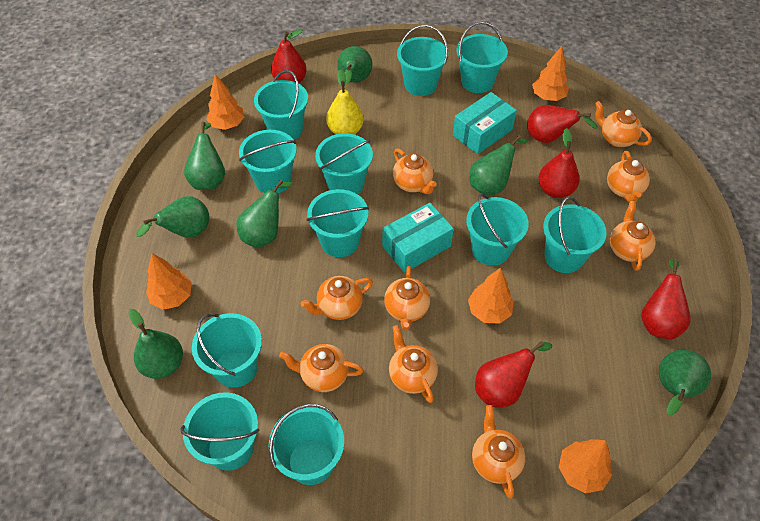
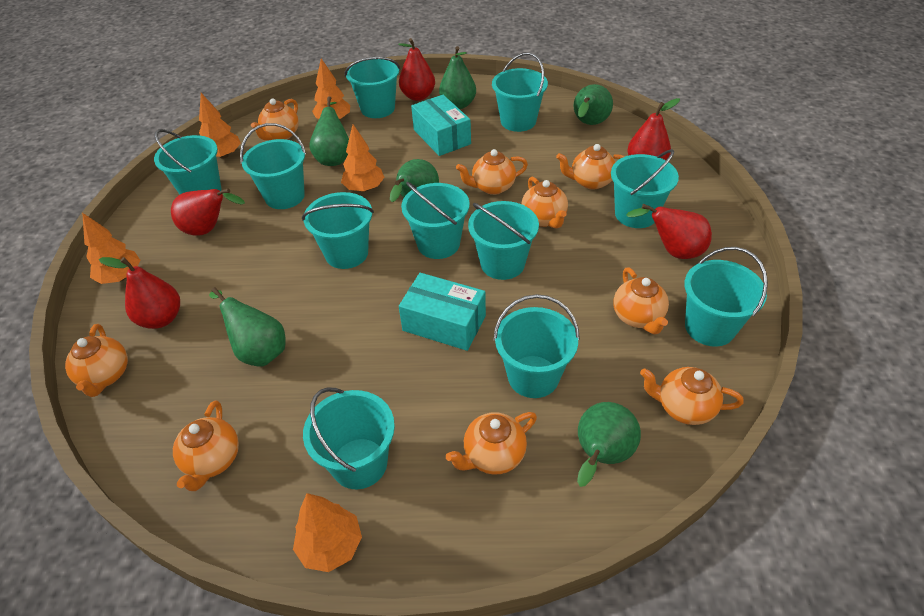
green pear: 7 -> 6
yellow pear: 1 -> 0

